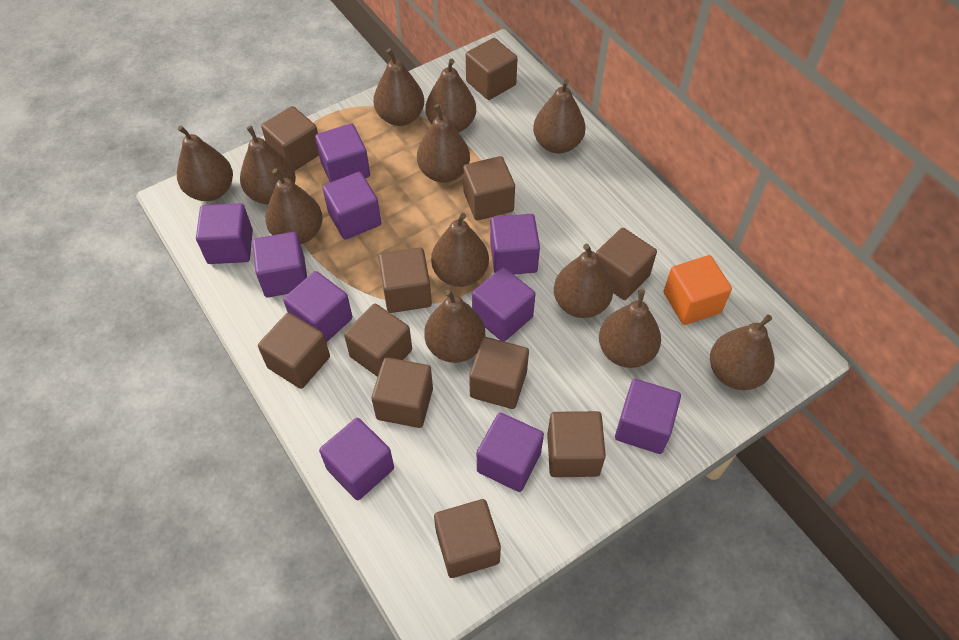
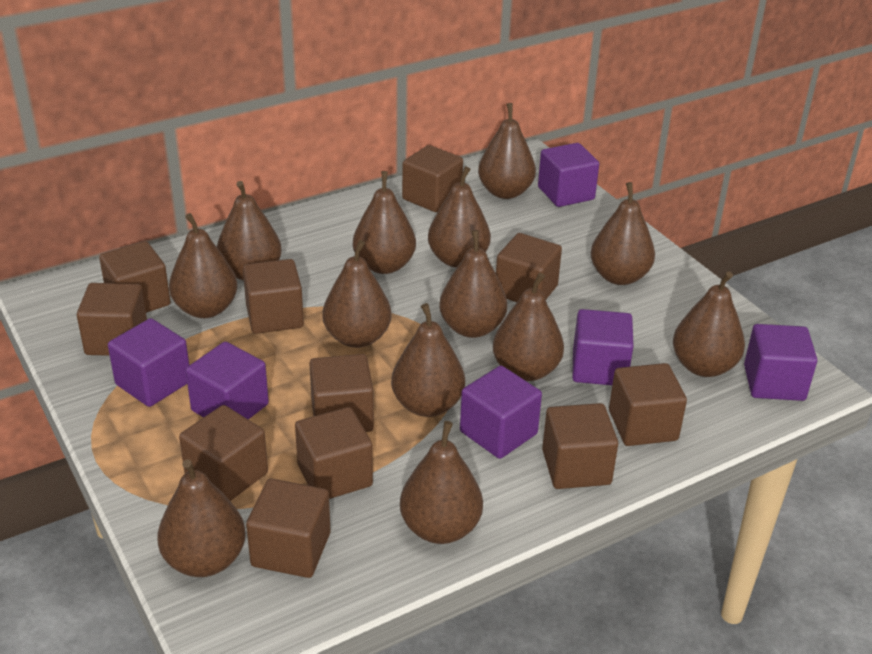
brown pear: 12 -> 13
orange cube: 1 -> 0
purple cube: 10 -> 6

